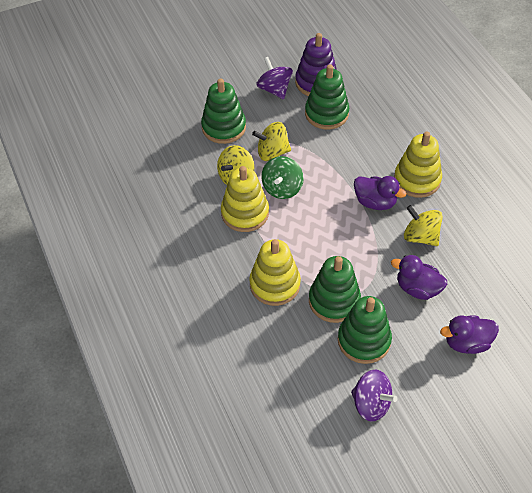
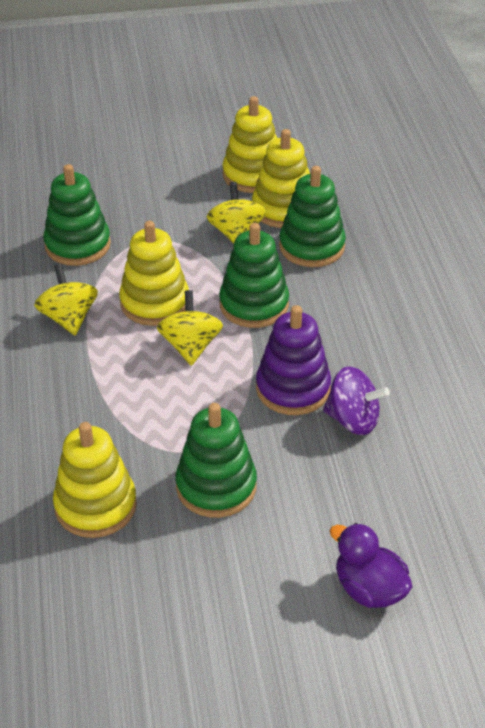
green spinning top: 1 -> 0
purple duck: 3 -> 1
purple spinning top: 2 -> 1
yellow stacking toy: 3 -> 4

